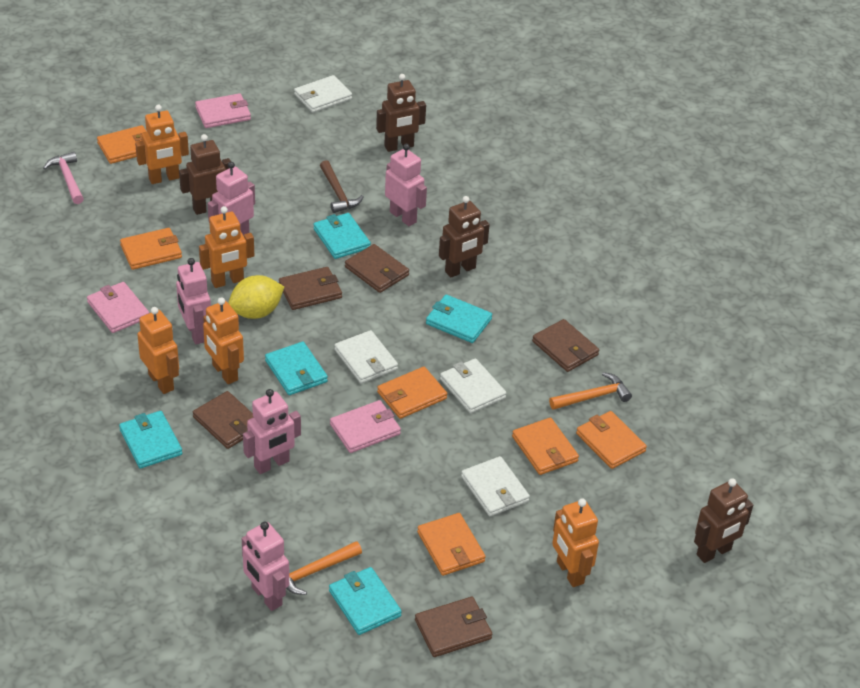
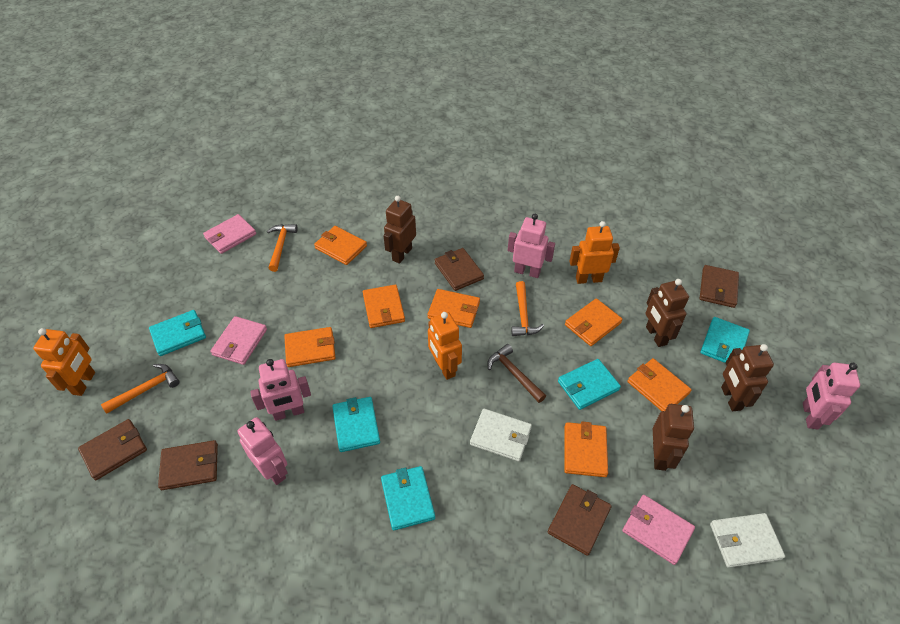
orange hammer: 2 -> 3
orange robot: 5 -> 3
orange wallet: 6 -> 7
pink hammer: 1 -> 0
pink robot: 5 -> 4
white wallet: 4 -> 2
yellow lemon: 1 -> 0

